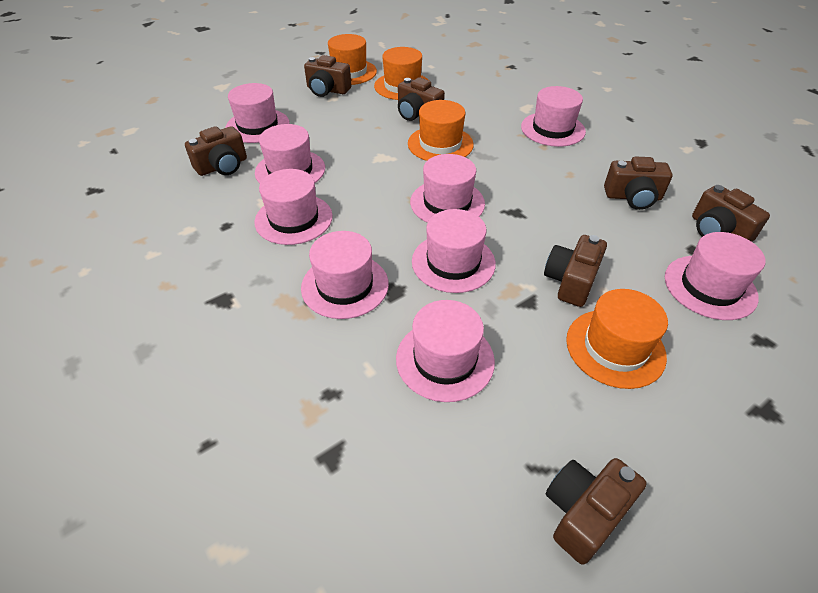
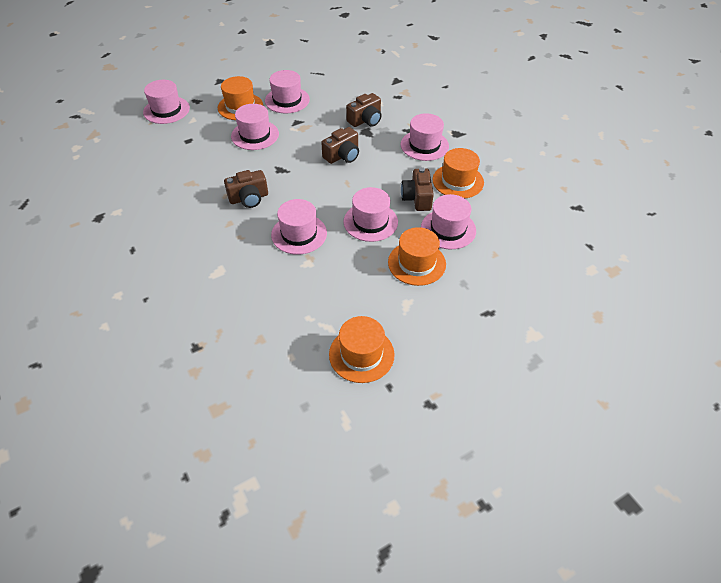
brown camera: 7 -> 4
pink hat: 9 -> 7

